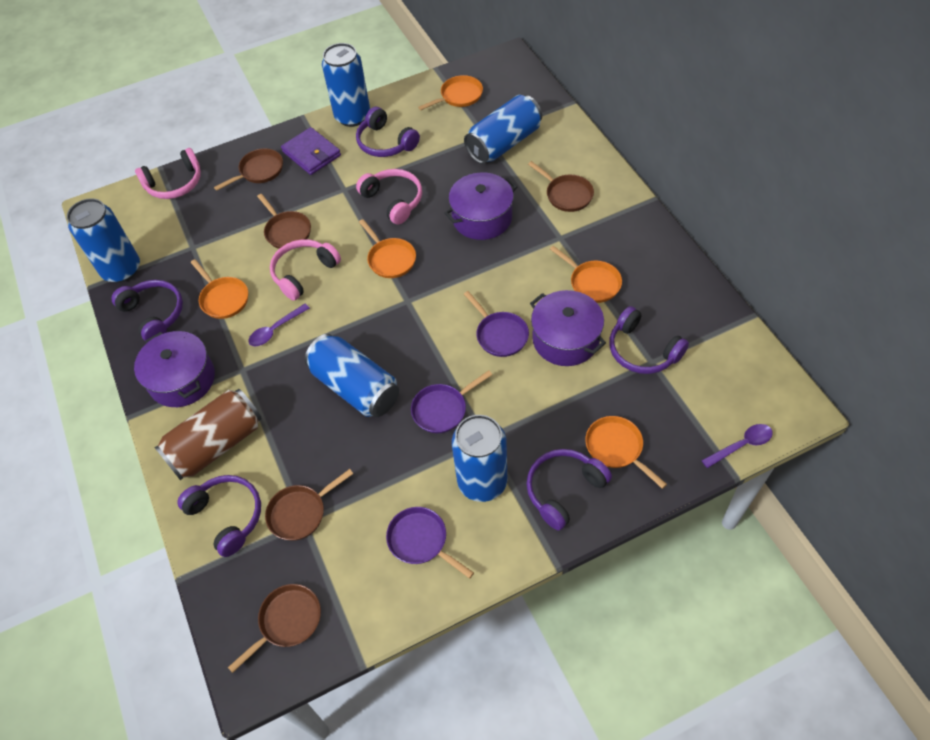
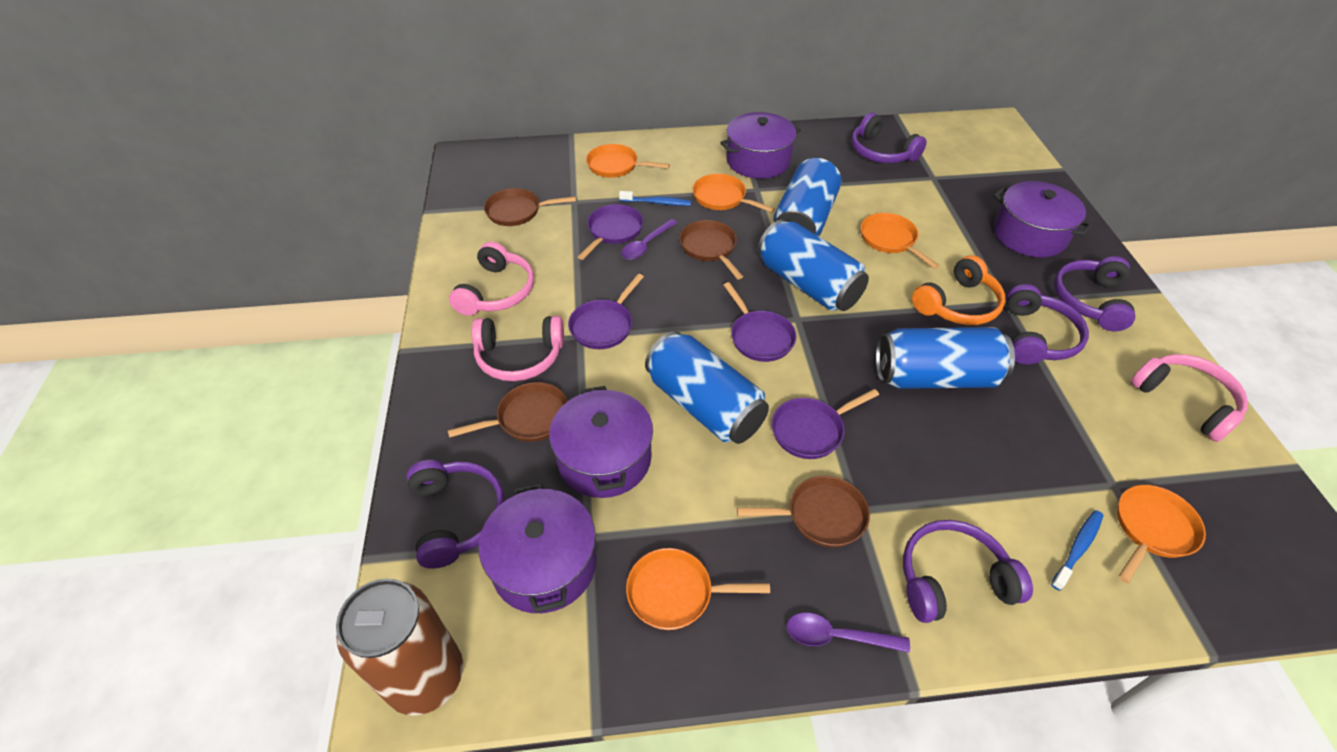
blue can: 5 -> 4
blue toothbrush: 0 -> 2
brown pan: 5 -> 4
orange headphones: 0 -> 1
purple pan: 3 -> 4
purple pot: 3 -> 4
purple wallet: 1 -> 0

